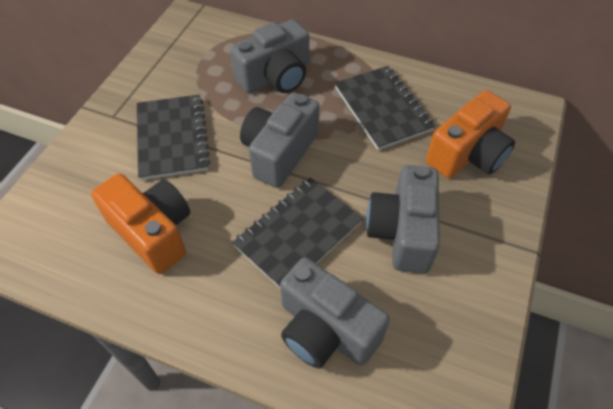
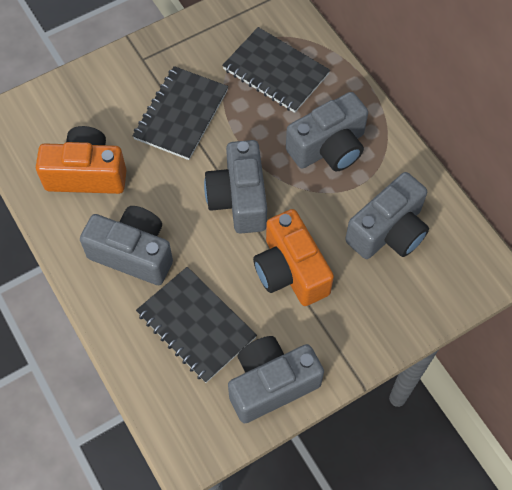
grey camera: 4 -> 5

